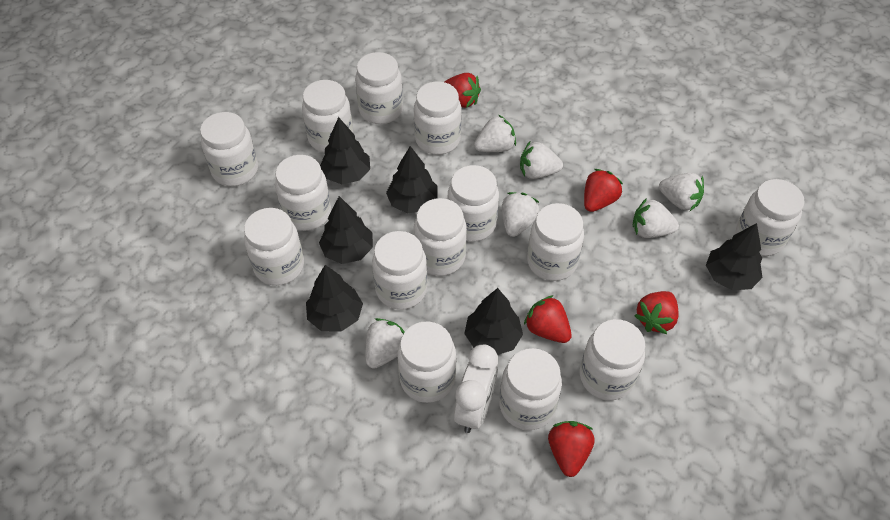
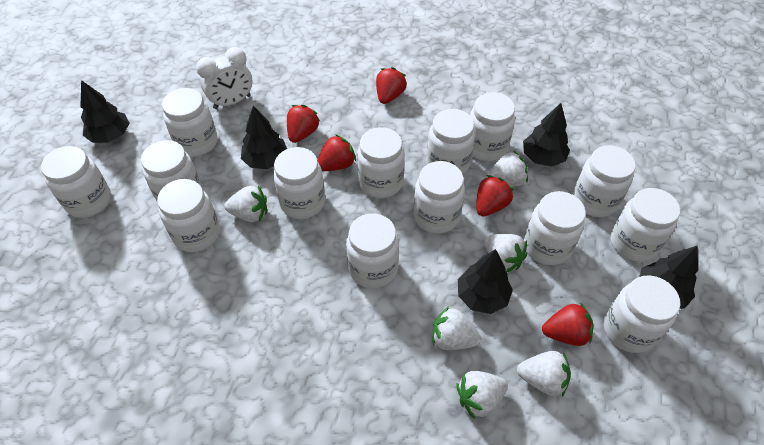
black tree: 6 -> 5

